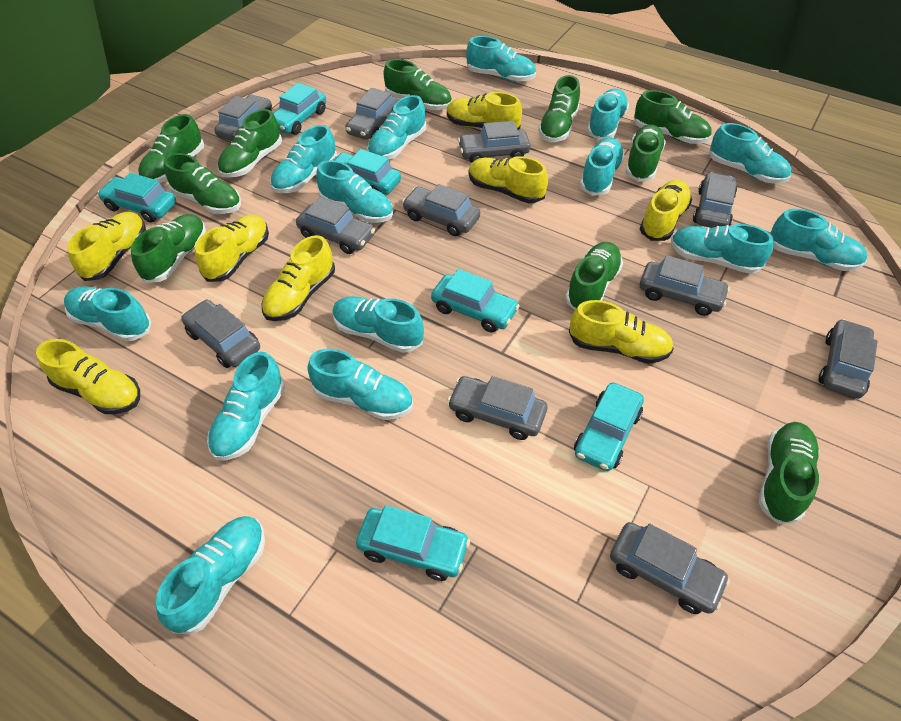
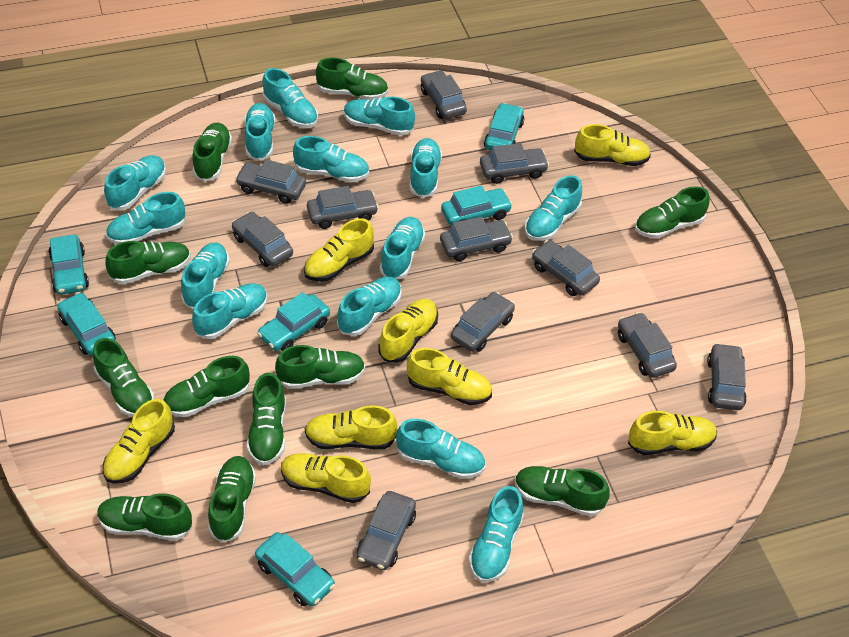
green shoe: 10 -> 11

